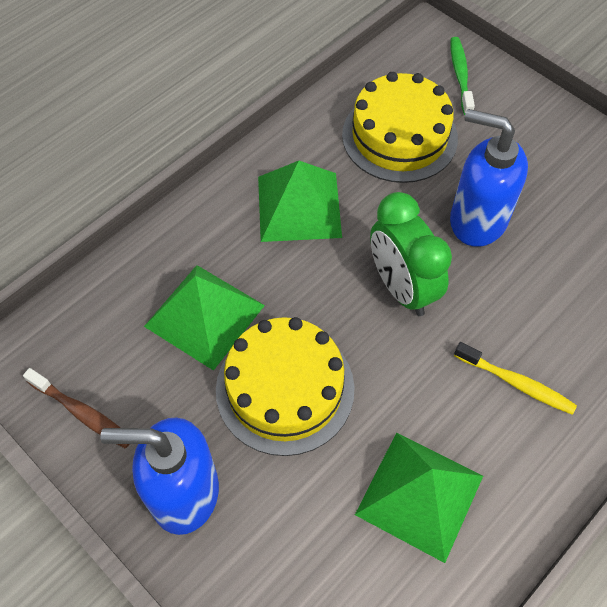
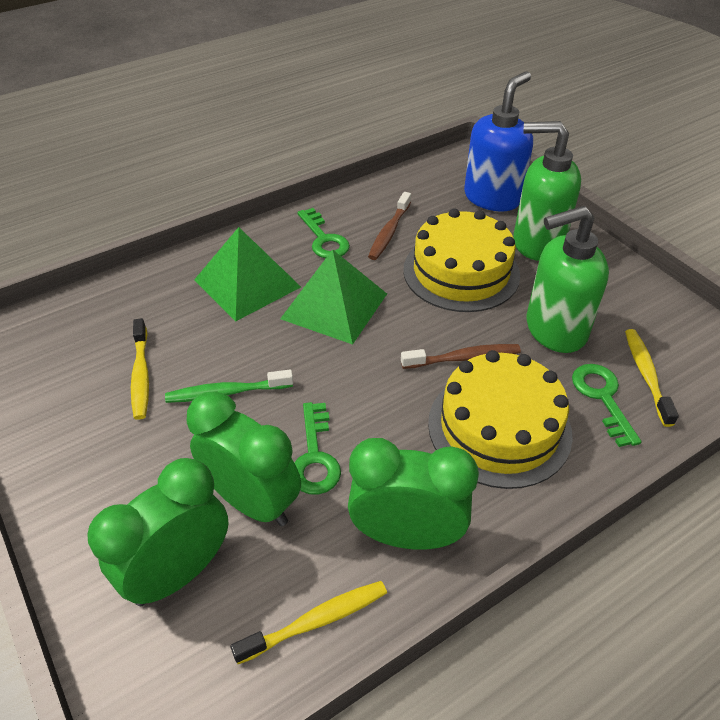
blue soap dispenser: 2 -> 1
brown toothbrush: 1 -> 2
green clock: 1 -> 3
green key: 0 -> 3
green pyramid: 3 -> 2
green soap dispenser: 0 -> 2
yellow toothbrush: 1 -> 3

